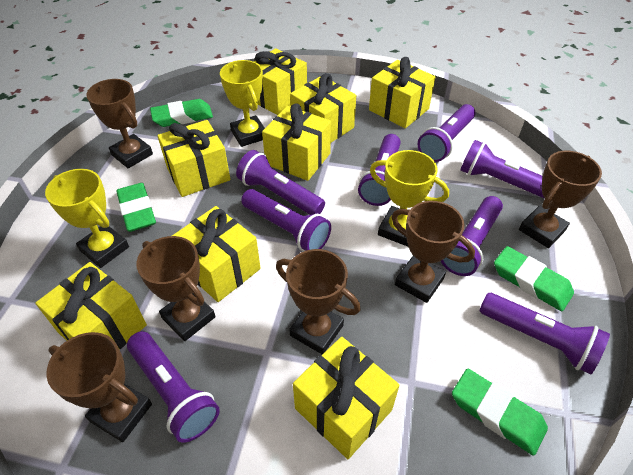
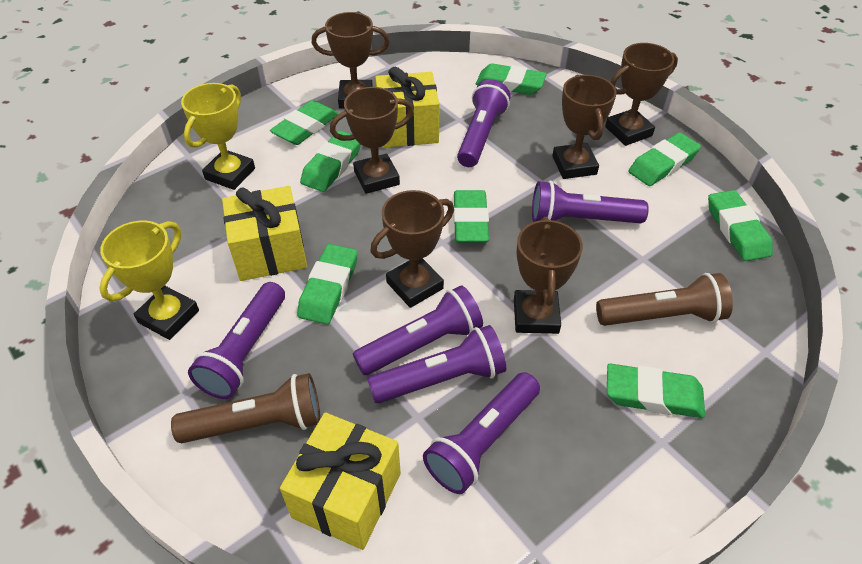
brown flashlight: 0 -> 2
green eraser: 4 -> 8
purple flashlight: 8 -> 6
yellow gift: 8 -> 3
yellow trophy: 3 -> 2

